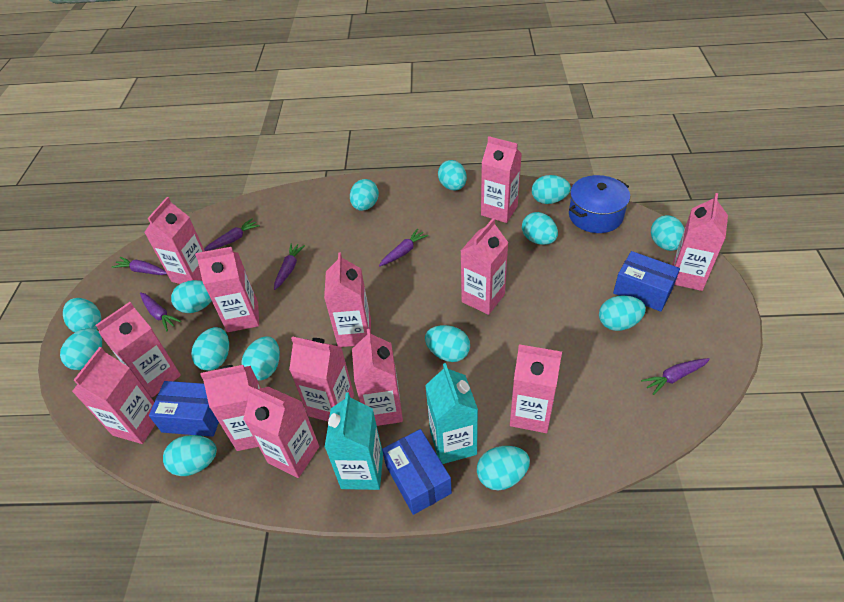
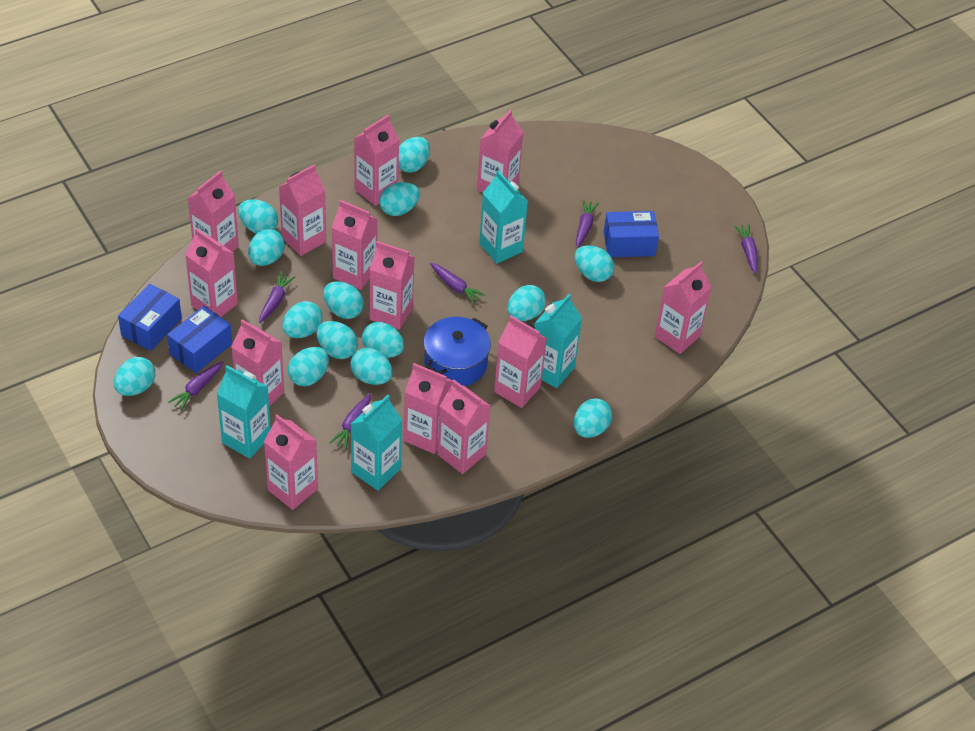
turquoise carton: 2 -> 4

